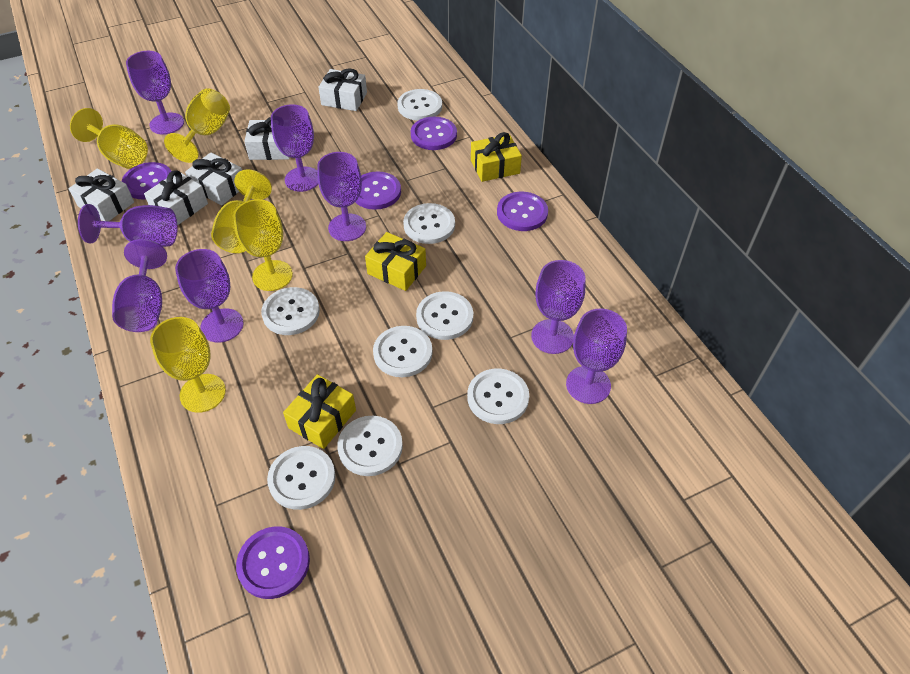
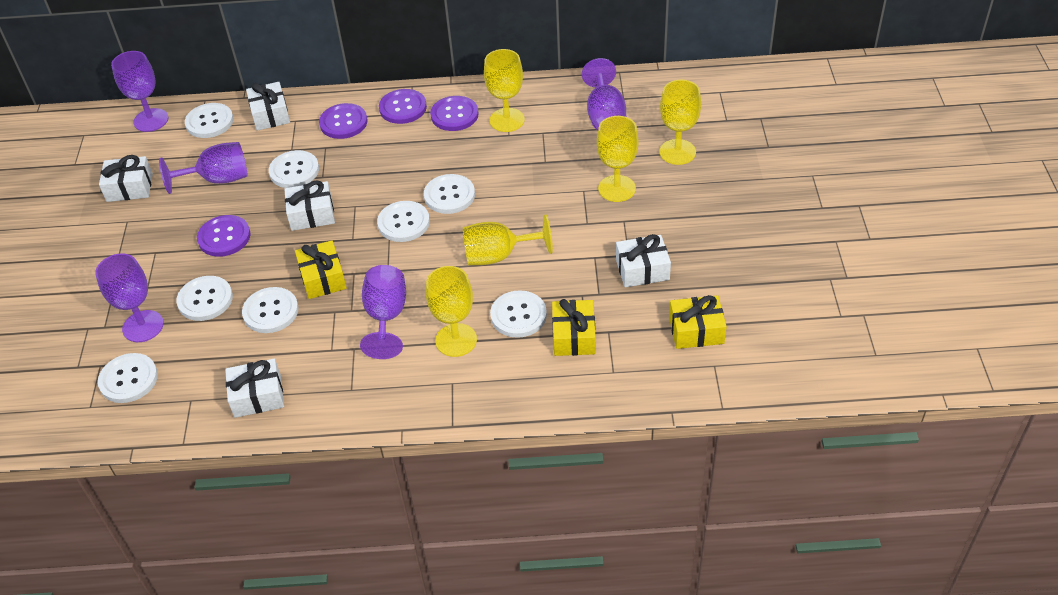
purple button: 5 -> 4
purple goblet: 8 -> 5

